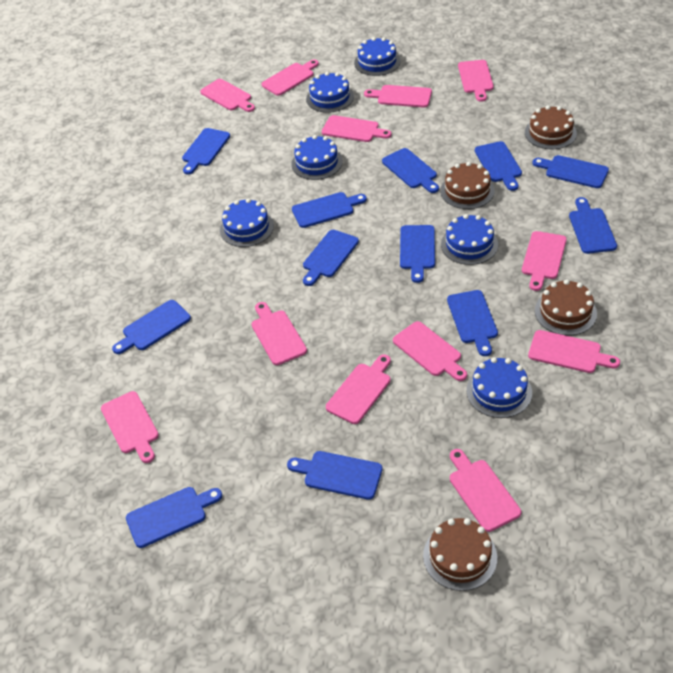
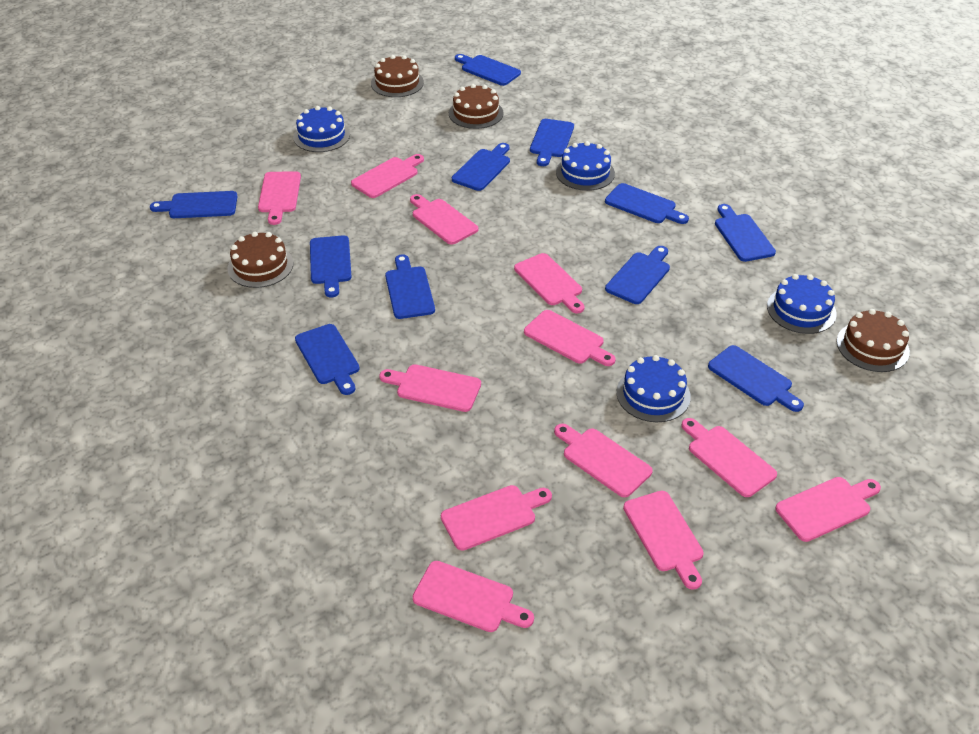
blue cake: 6 -> 4
blue cutting board: 12 -> 11

